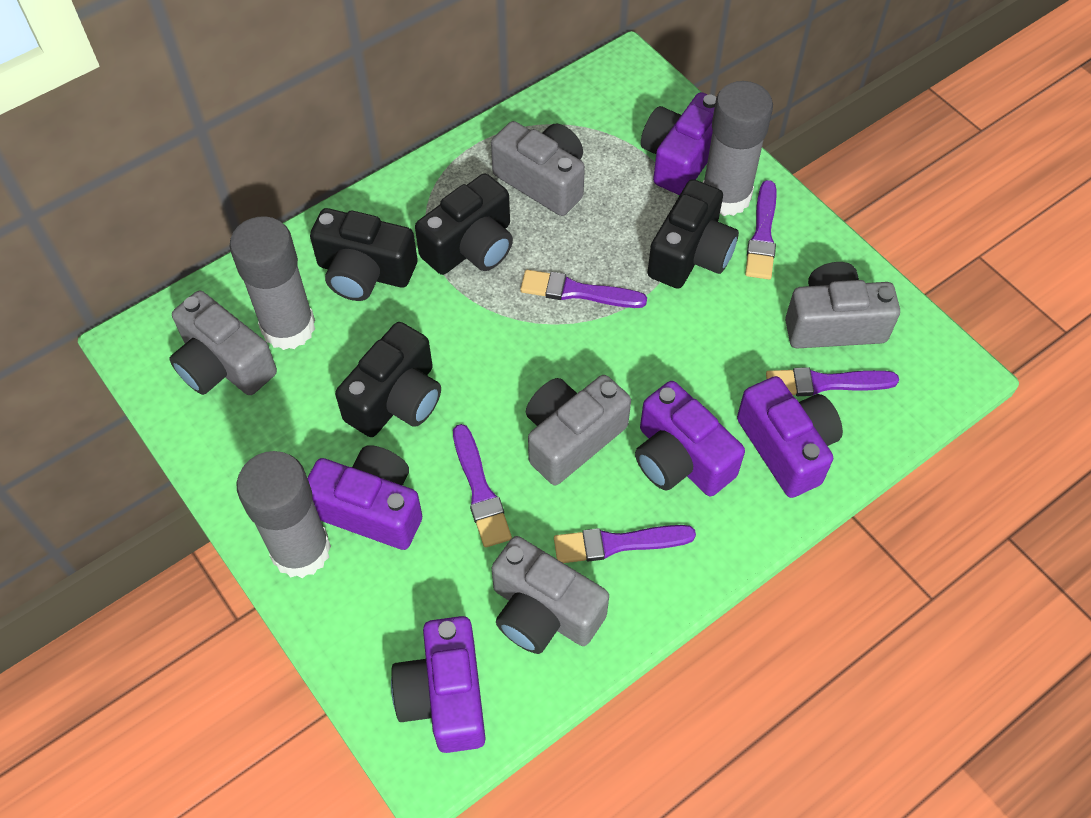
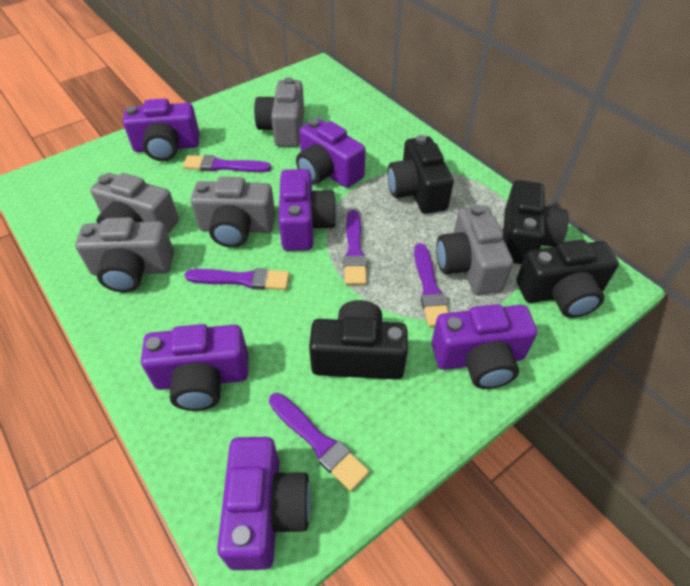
grey glue stick: 3 -> 0
purple camera: 5 -> 6

